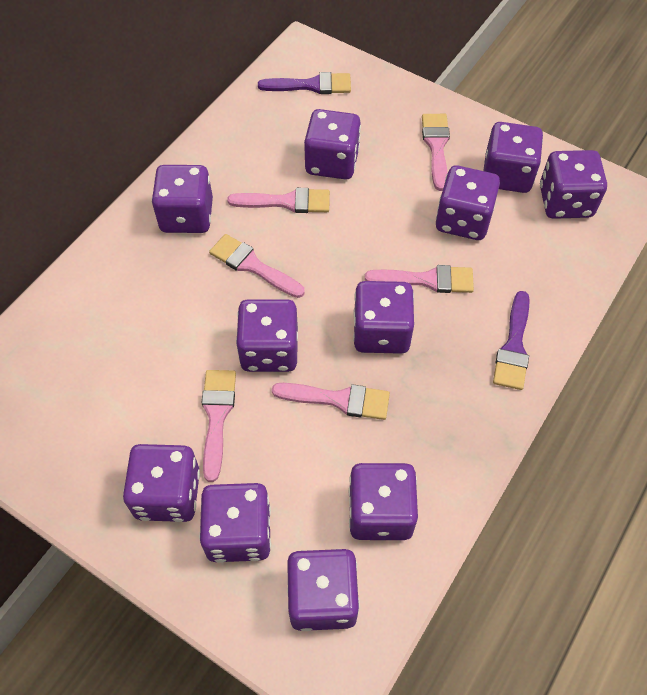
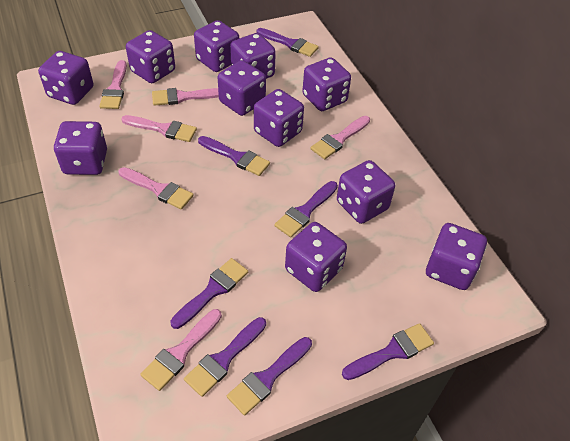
purple brush: 2 -> 7

